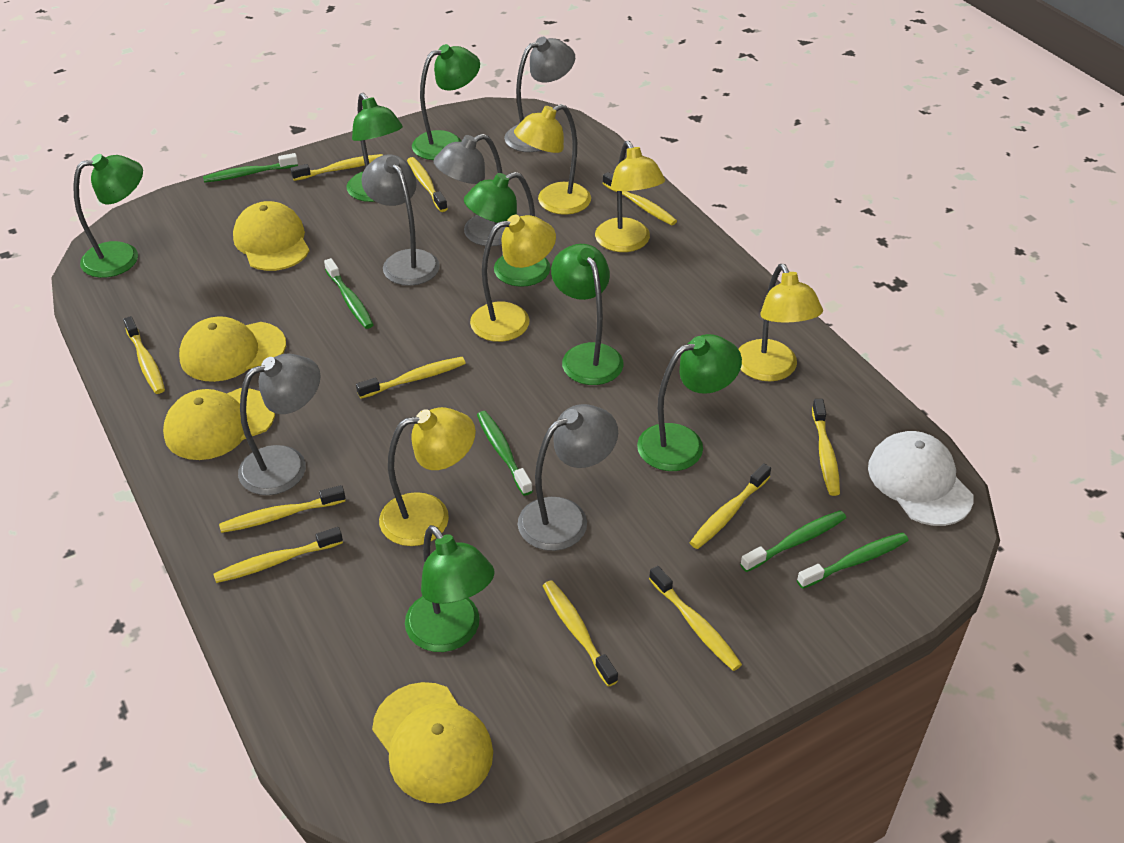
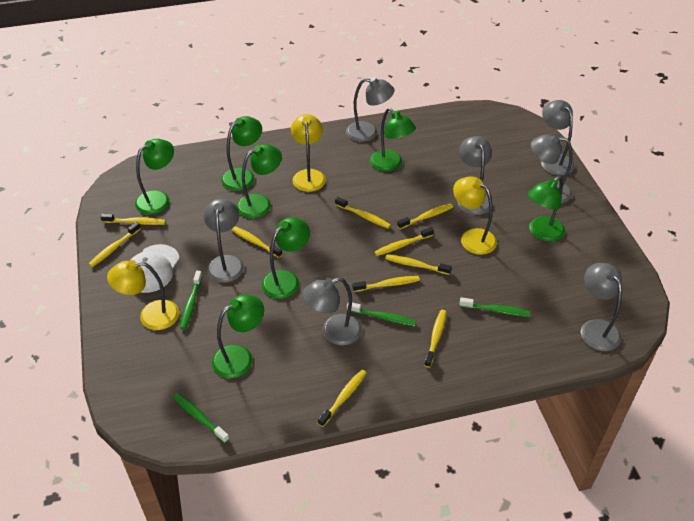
green toothbrush: 5 -> 4
grey lamp: 5 -> 7
yellow cap: 4 -> 0
yellow lamp: 5 -> 3
yellow toothbrush: 11 -> 10

